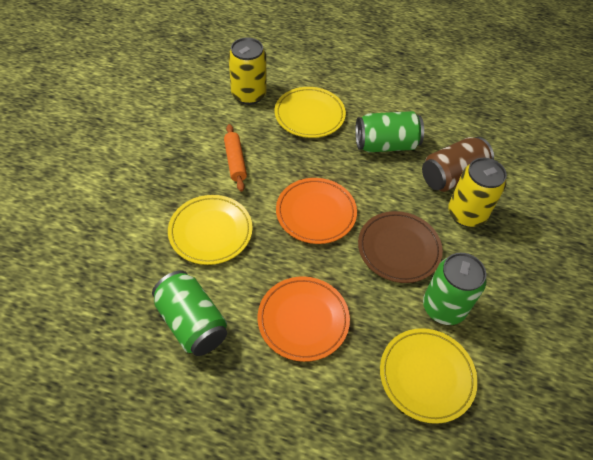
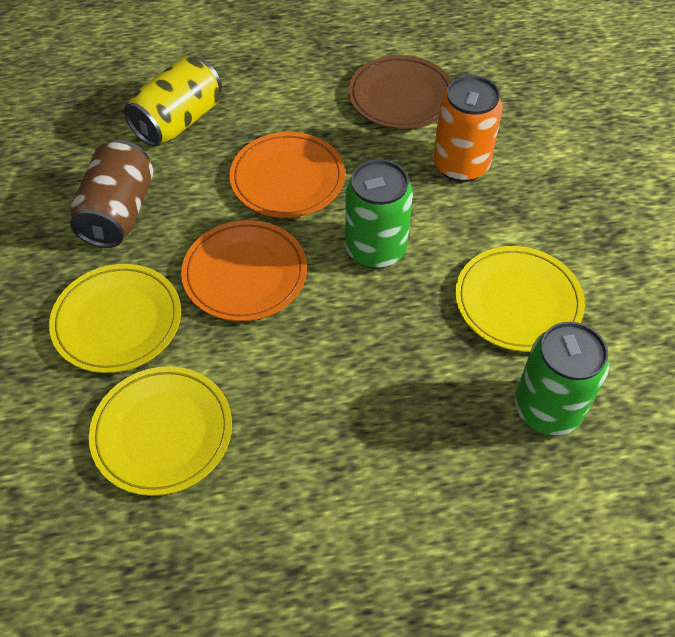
green can: 3 -> 2
orange can: 0 -> 1
orange rolling pin: 1 -> 0
yellow can: 2 -> 1

